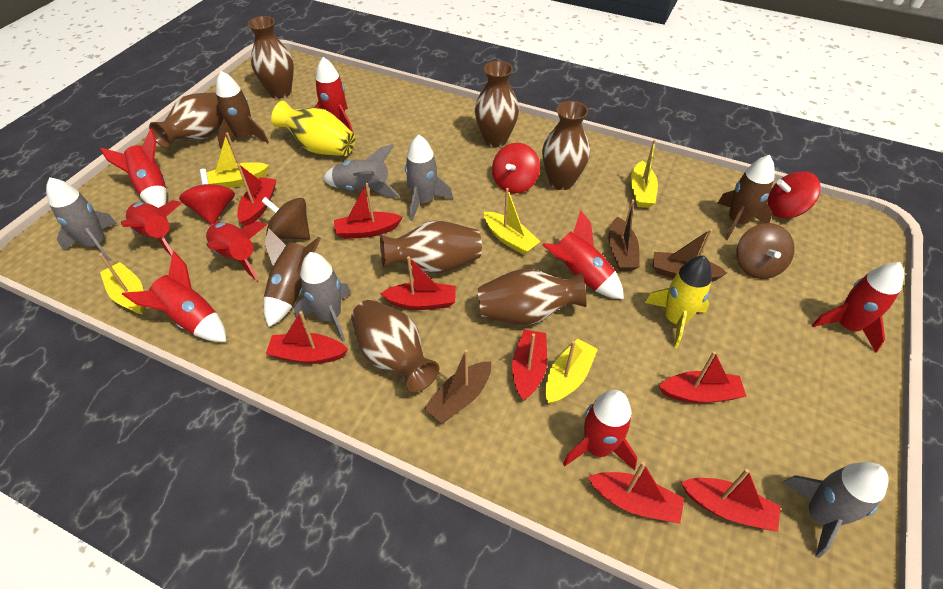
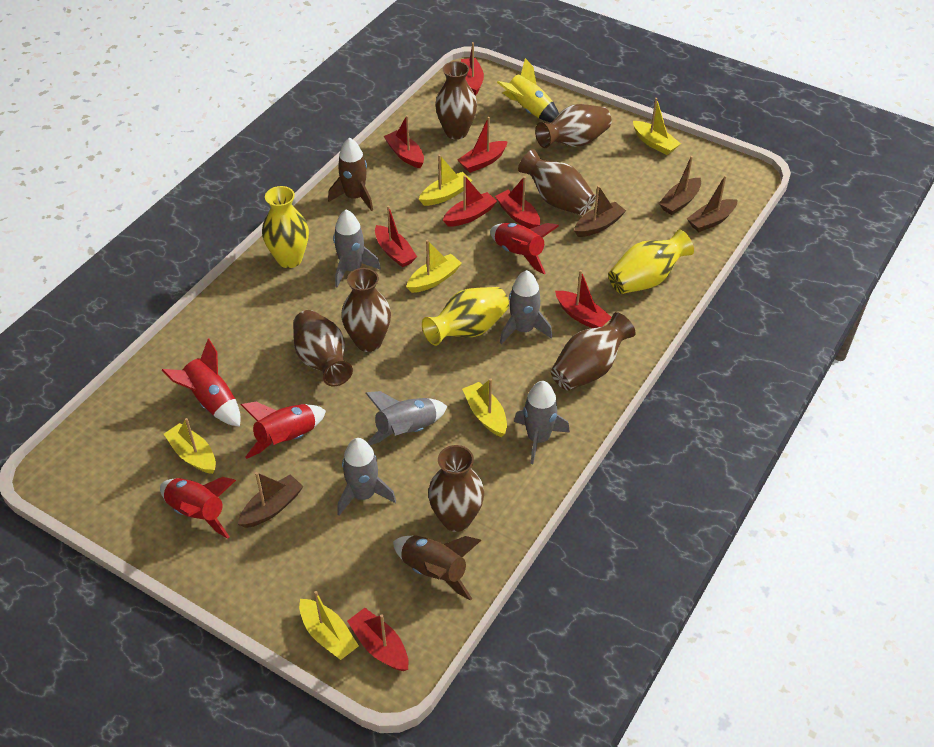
brown boat: 3 -> 4
brown rocket: 3 -> 2
brown spinning top: 2 -> 0
red rocket: 8 -> 4
red spinning top: 3 -> 0
yellow boat: 5 -> 6
yellow vase: 1 -> 3

